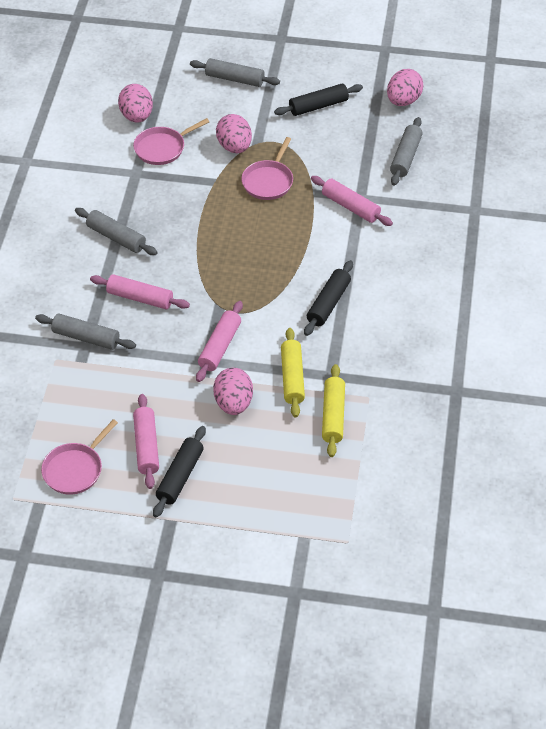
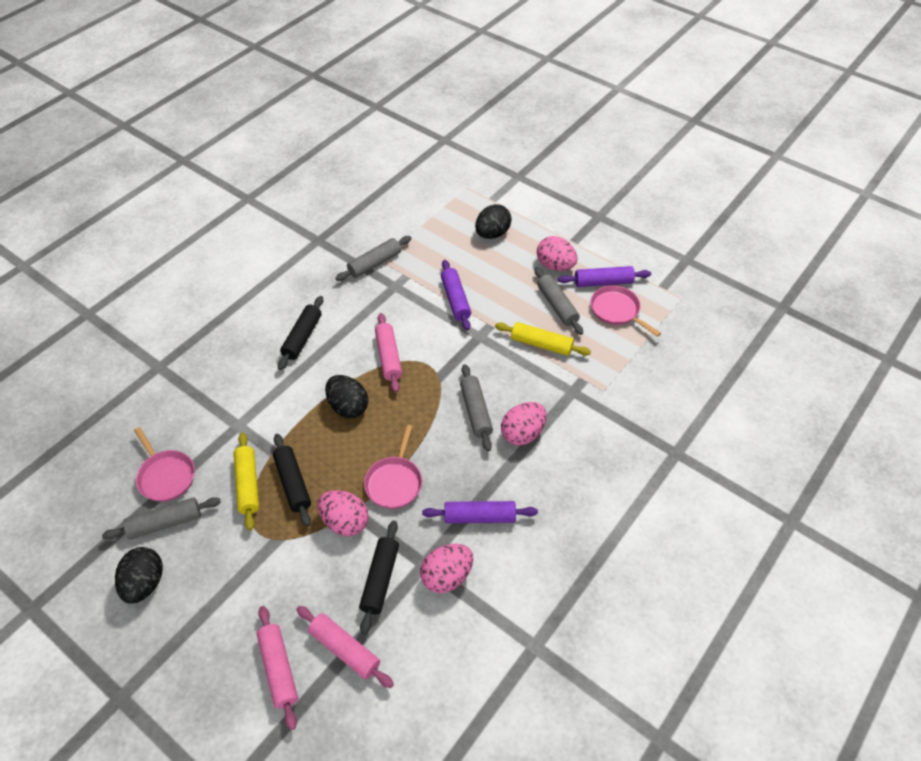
black egg: 0 -> 3
pink rolling pin: 4 -> 3
purple rolling pin: 0 -> 3

